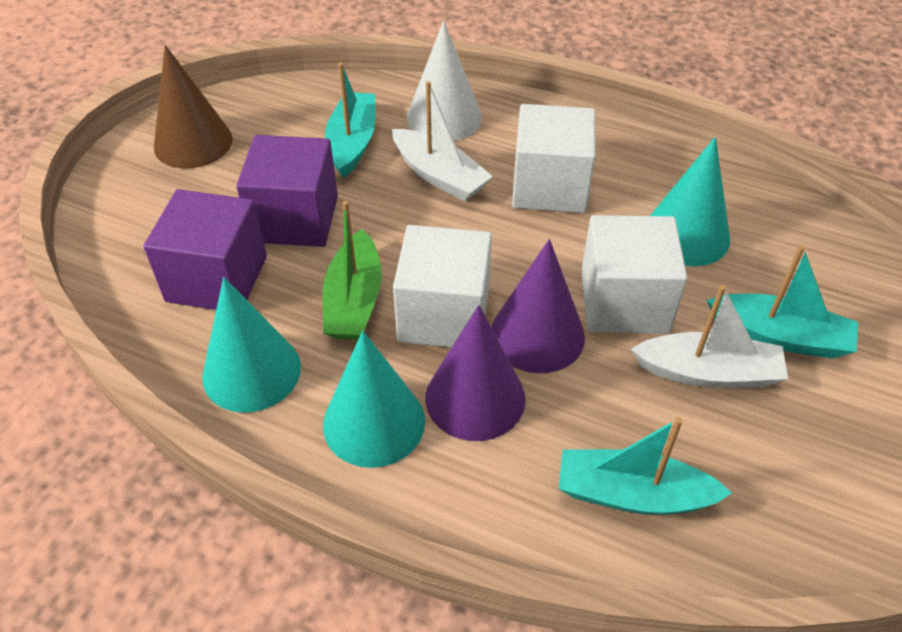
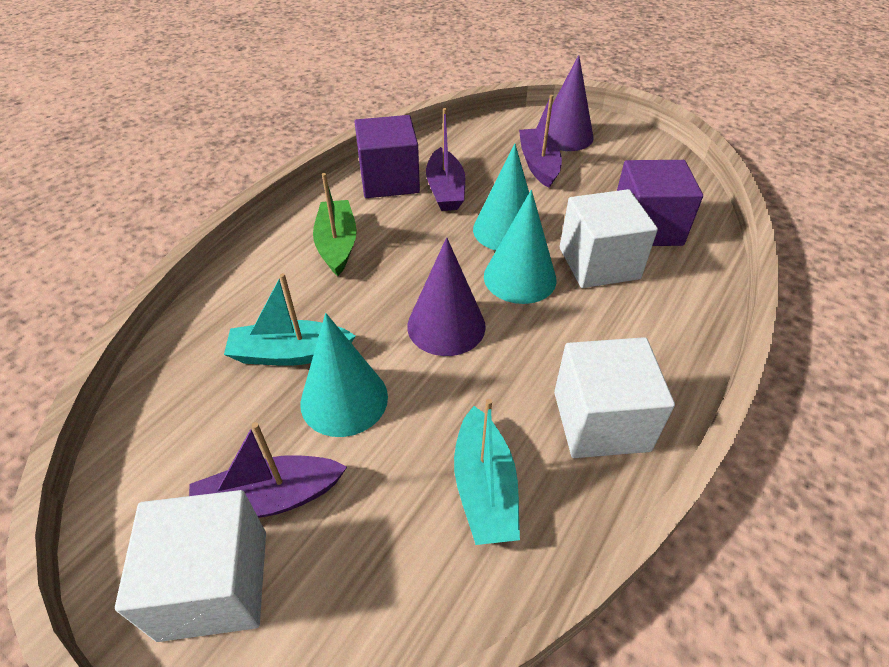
brown cone: 1 -> 0
purple boat: 0 -> 3
turquoise boat: 3 -> 2
white boat: 2 -> 0
white cone: 1 -> 0

